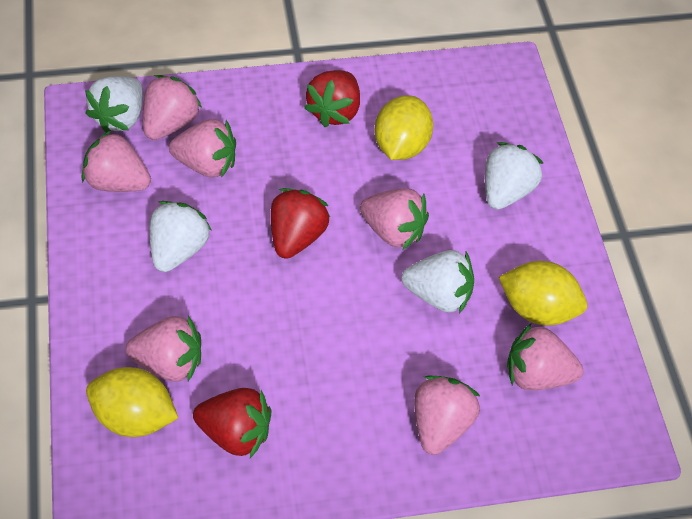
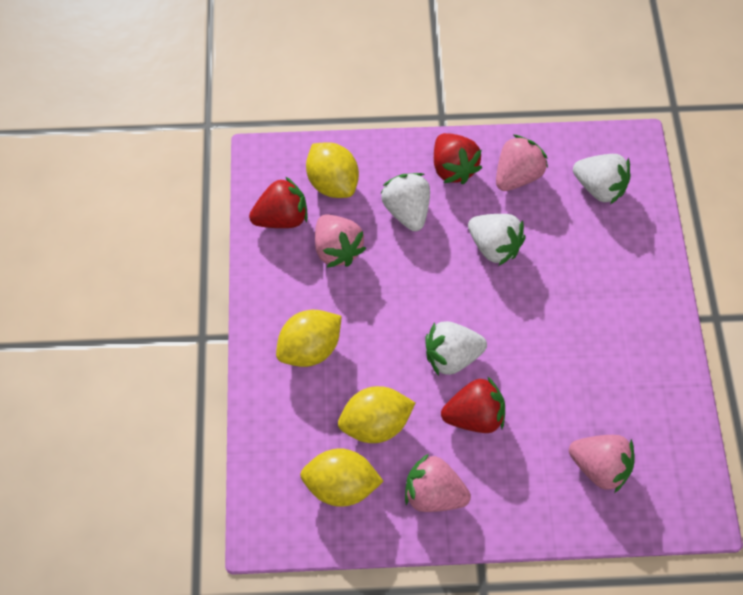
pink strawberry: 7 -> 4
yellow lemon: 3 -> 4

